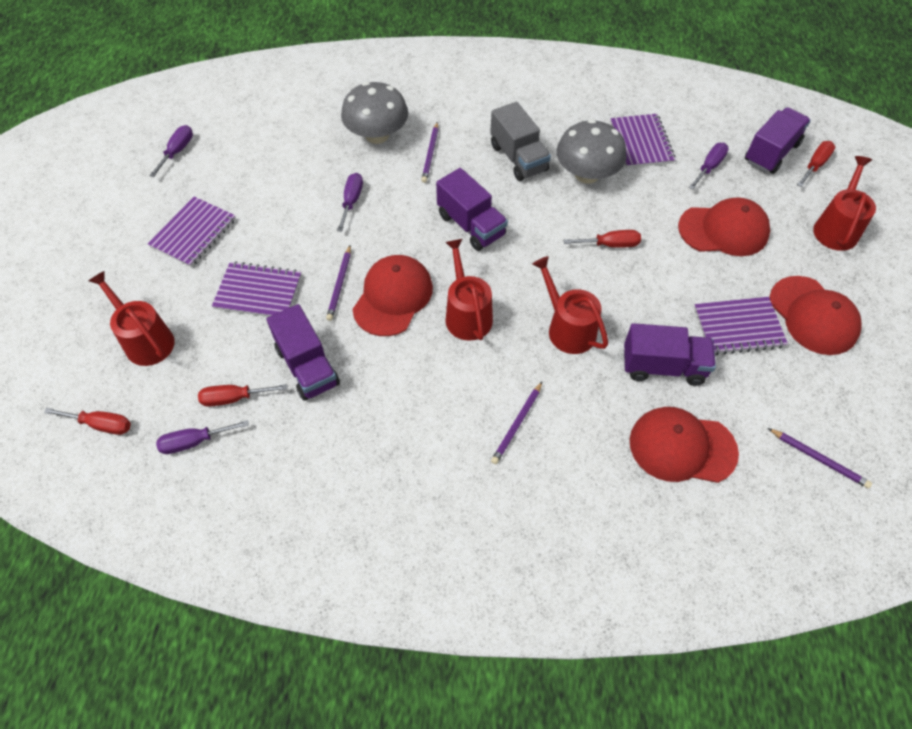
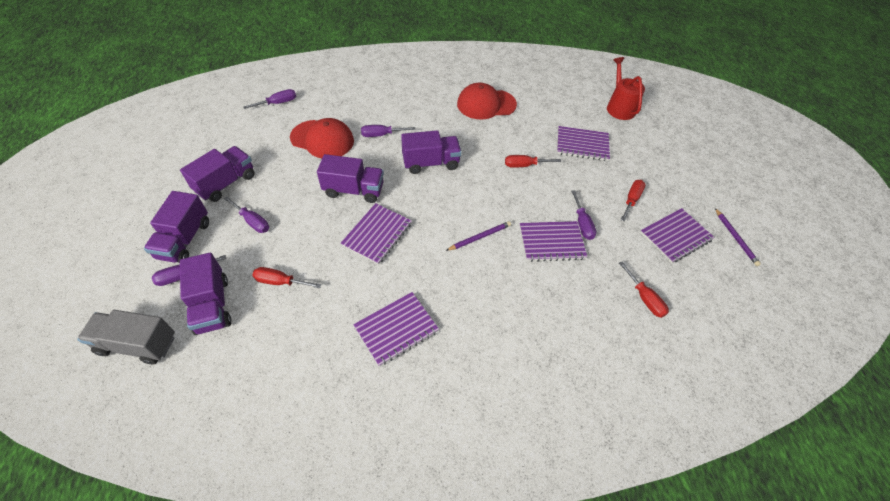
grey mushroom: 2 -> 0
purple notebook: 4 -> 5
purple pencil: 4 -> 2
purple screwdriver: 4 -> 5
purple truck: 4 -> 5
red cap: 4 -> 2
red watering can: 4 -> 1

